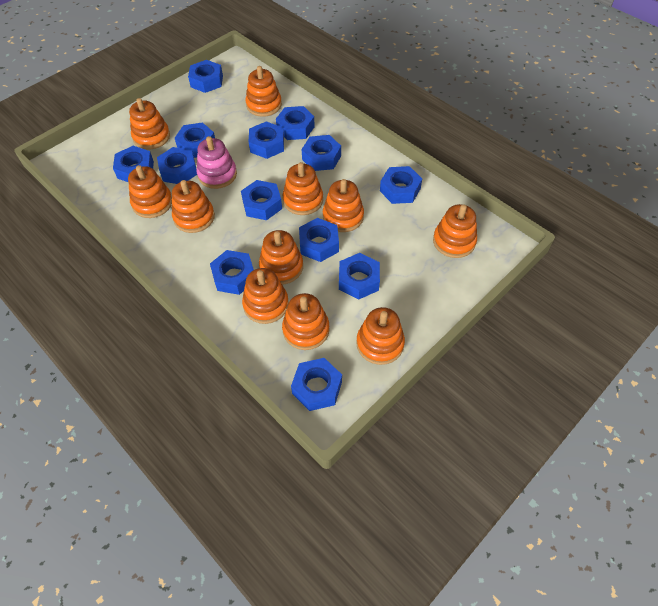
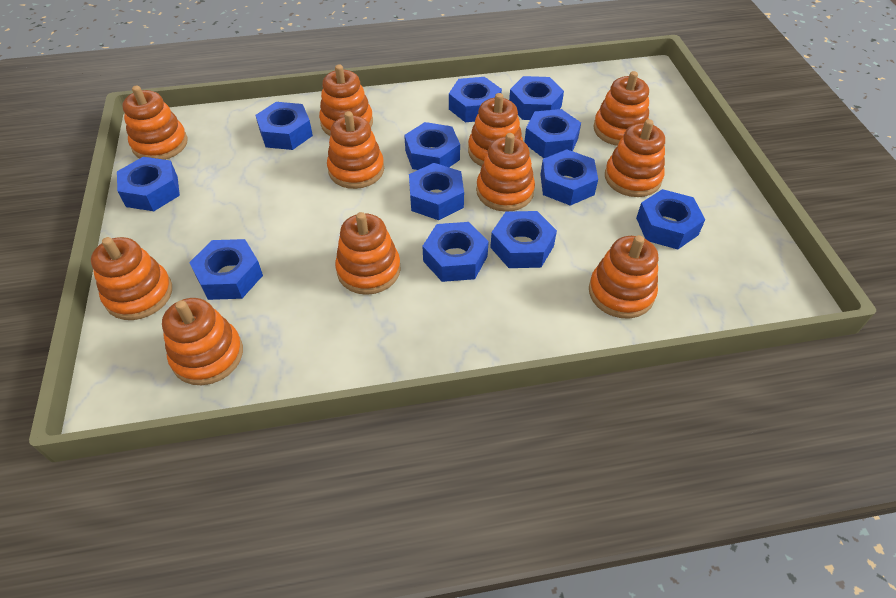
blue nut: 13 -> 12
pink stacking toy: 1 -> 0

